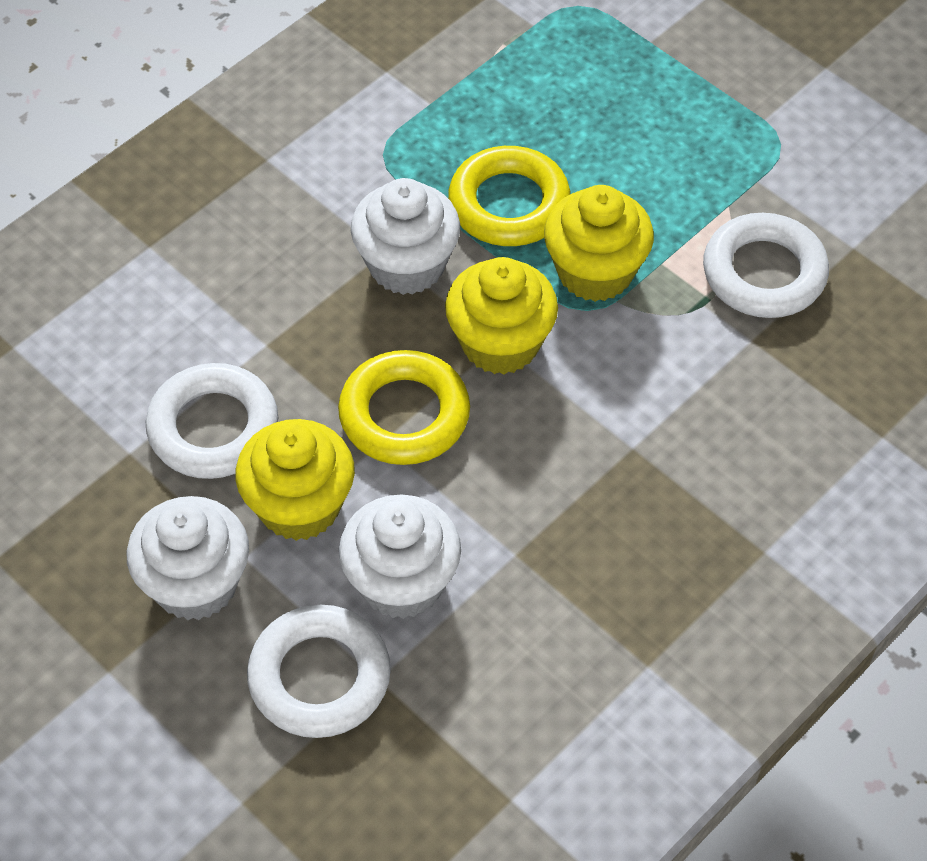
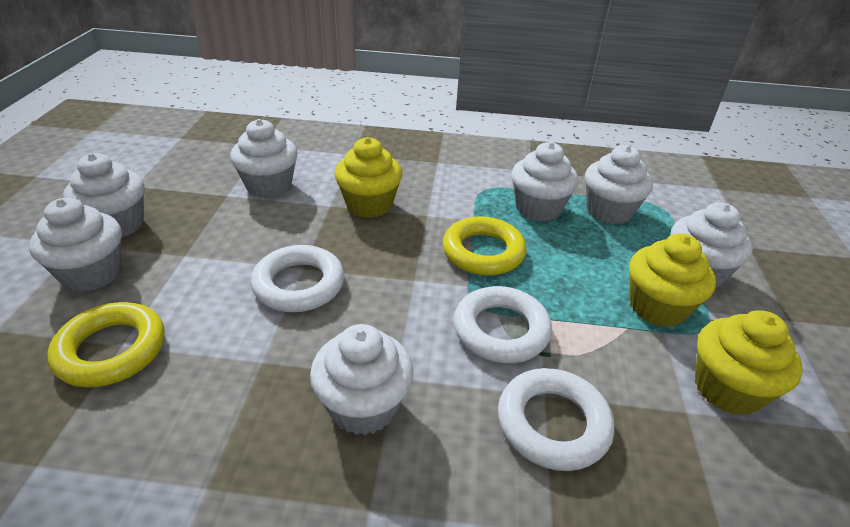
white cupcake: 3 -> 7

